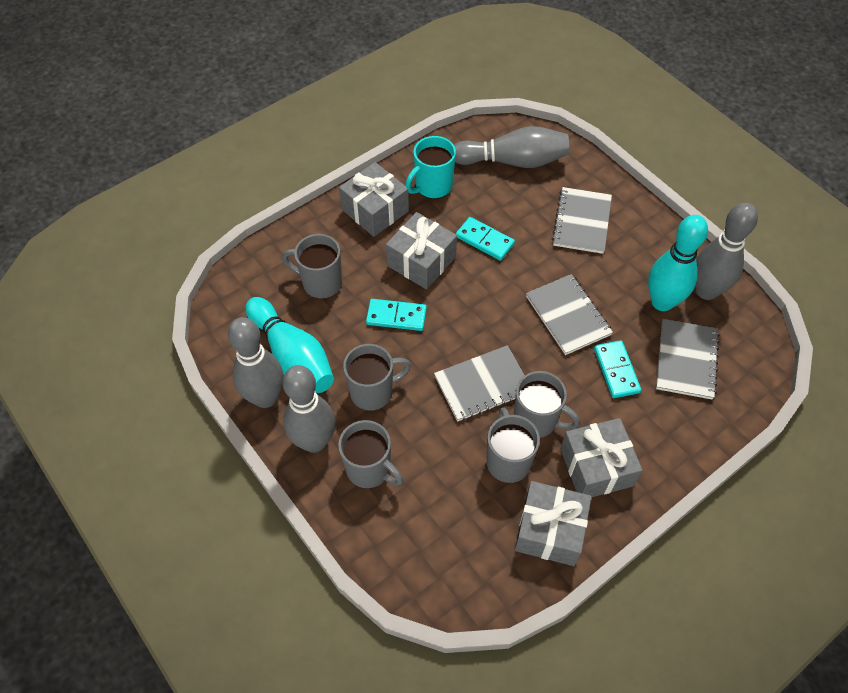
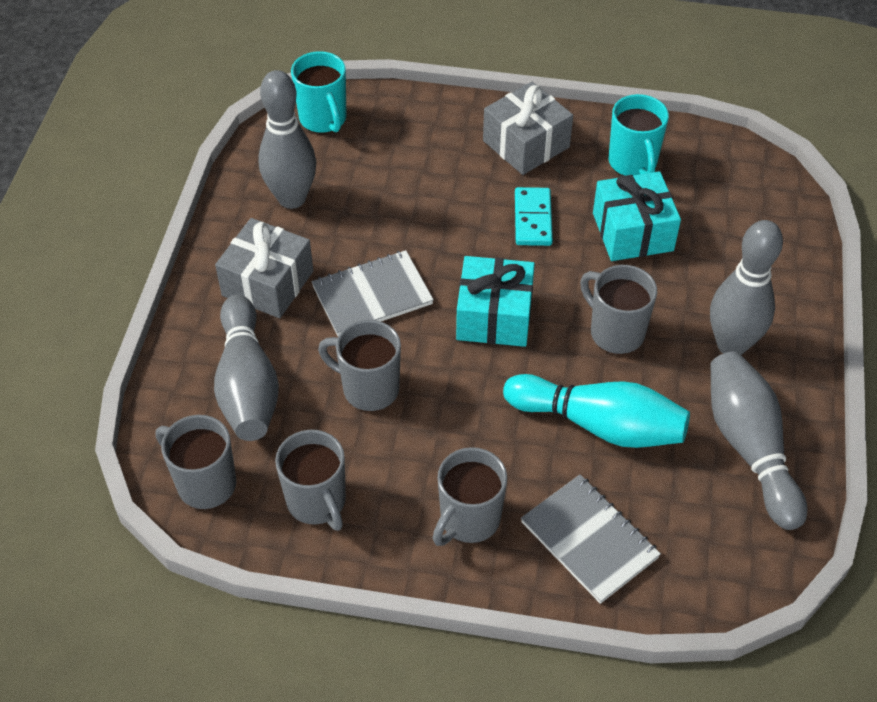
grey gift: 4 -> 2
grey notebook: 4 -> 2
turquoise bowling pin: 2 -> 1
turquoise domino: 3 -> 1
turquoise gift: 0 -> 2
turquoise mug: 1 -> 2

